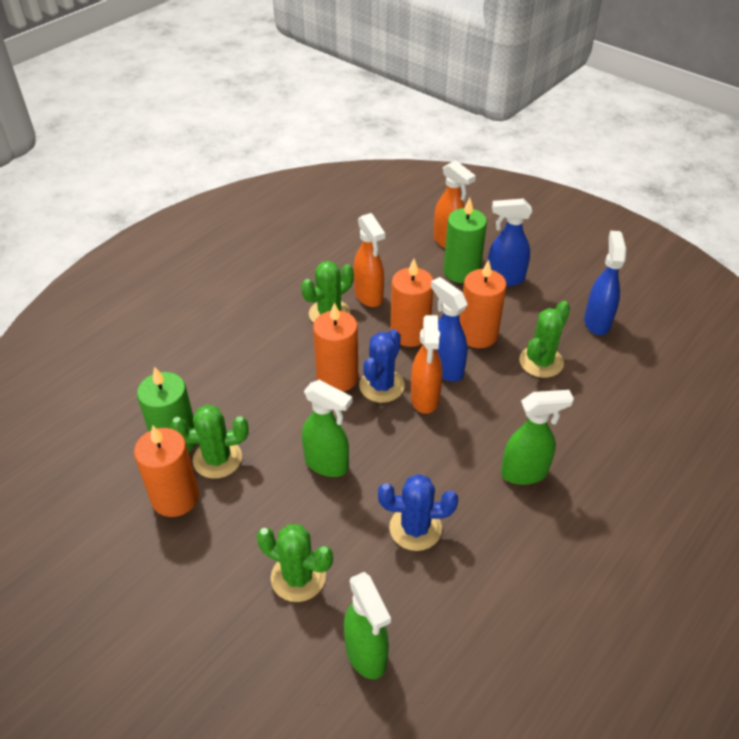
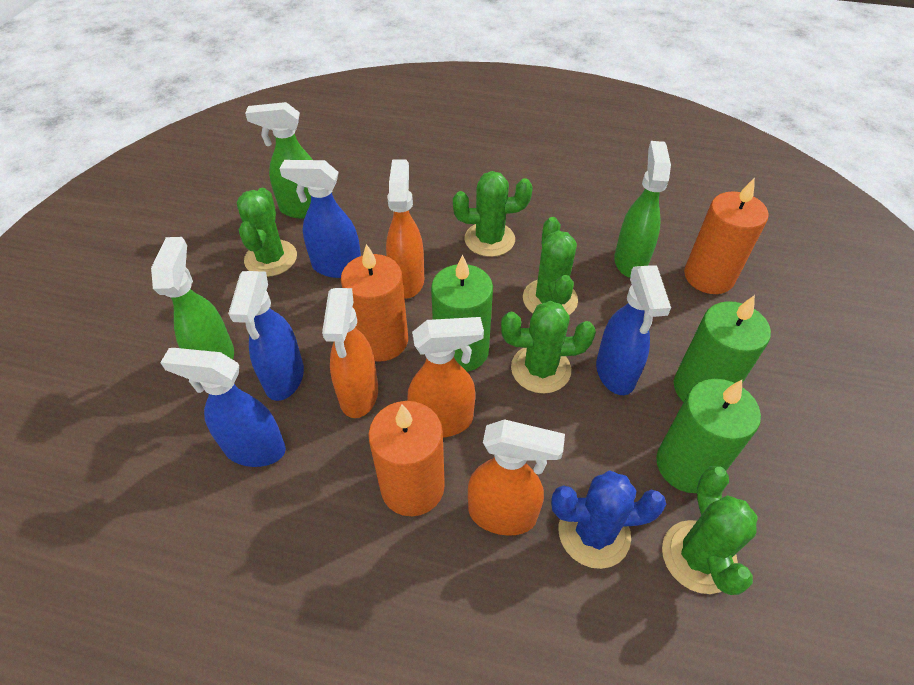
blue cactus: 2 -> 1
blue spray bottle: 3 -> 4
green cactus: 4 -> 5
green candle: 2 -> 3
orange candle: 4 -> 3
orange spray bottle: 3 -> 4

